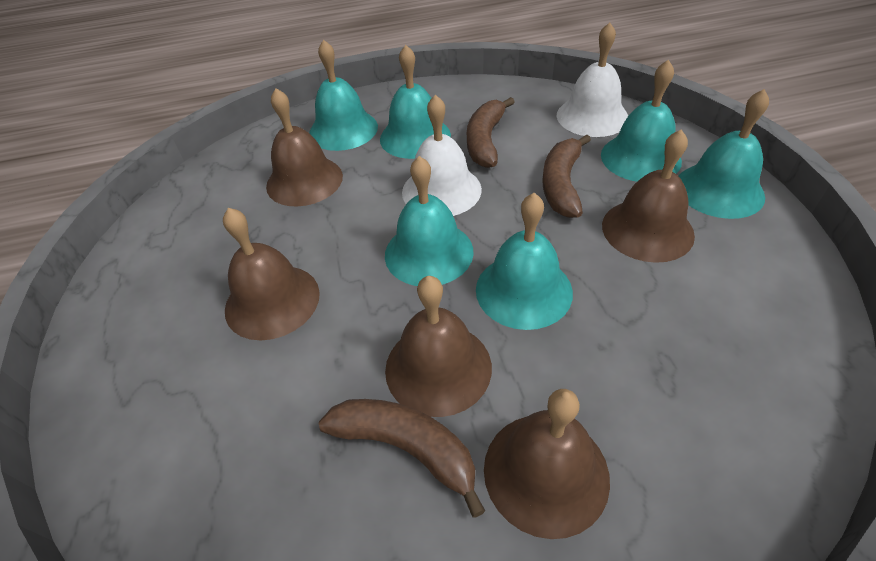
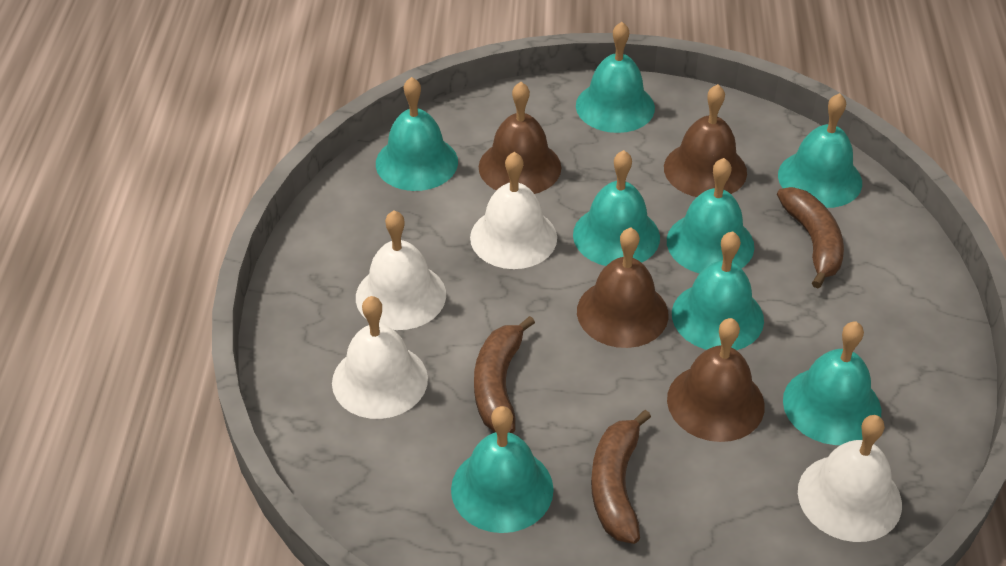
brown bell: 5 -> 4
turquoise bell: 6 -> 8
white bell: 2 -> 4

